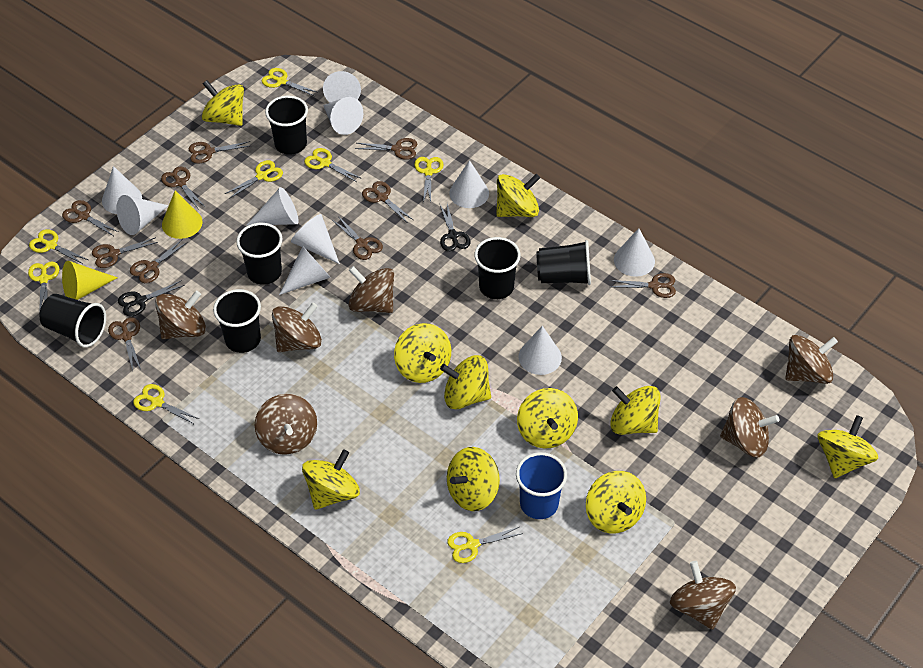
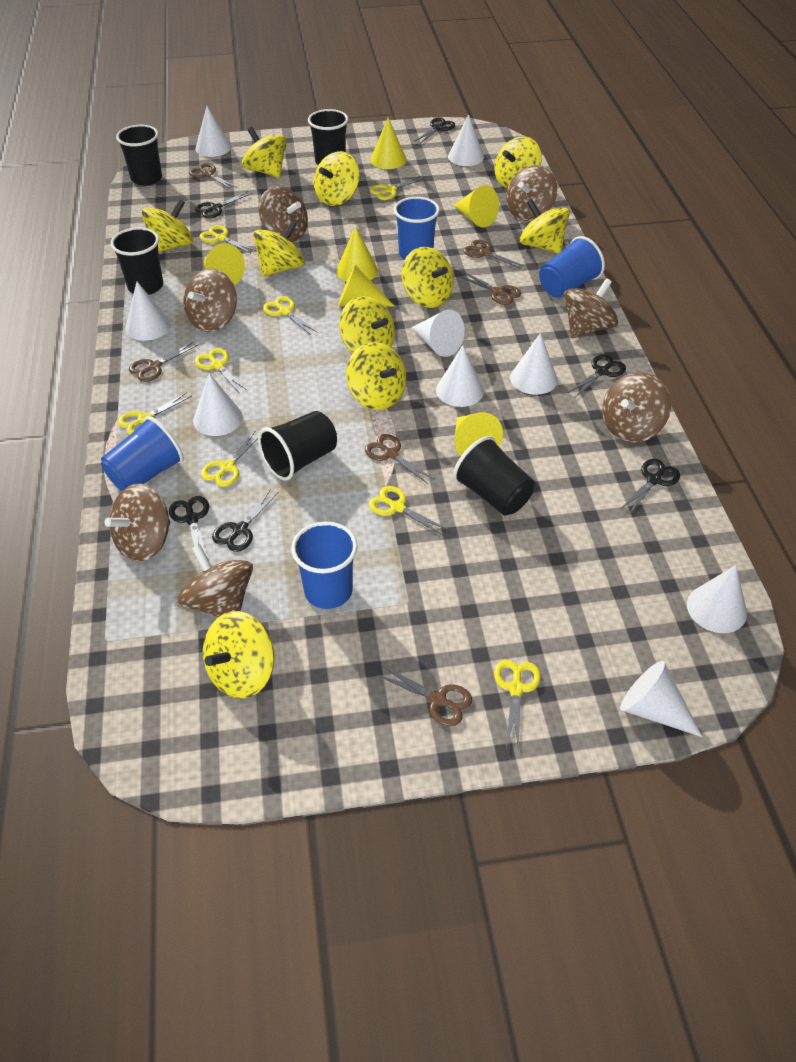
black cup: 6 -> 5
black scissors: 2 -> 6
blue cup: 1 -> 4
brown scissors: 10 -> 6
white cone: 10 -> 9
yellow cone: 2 -> 6

